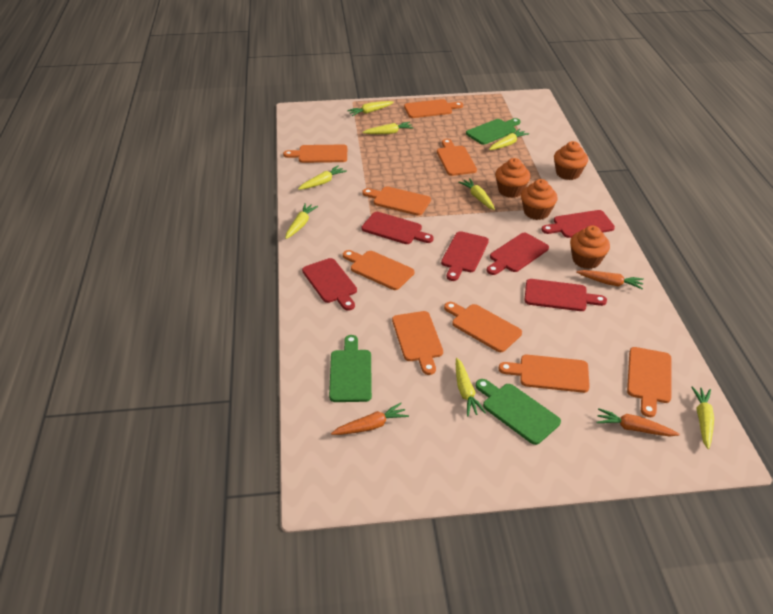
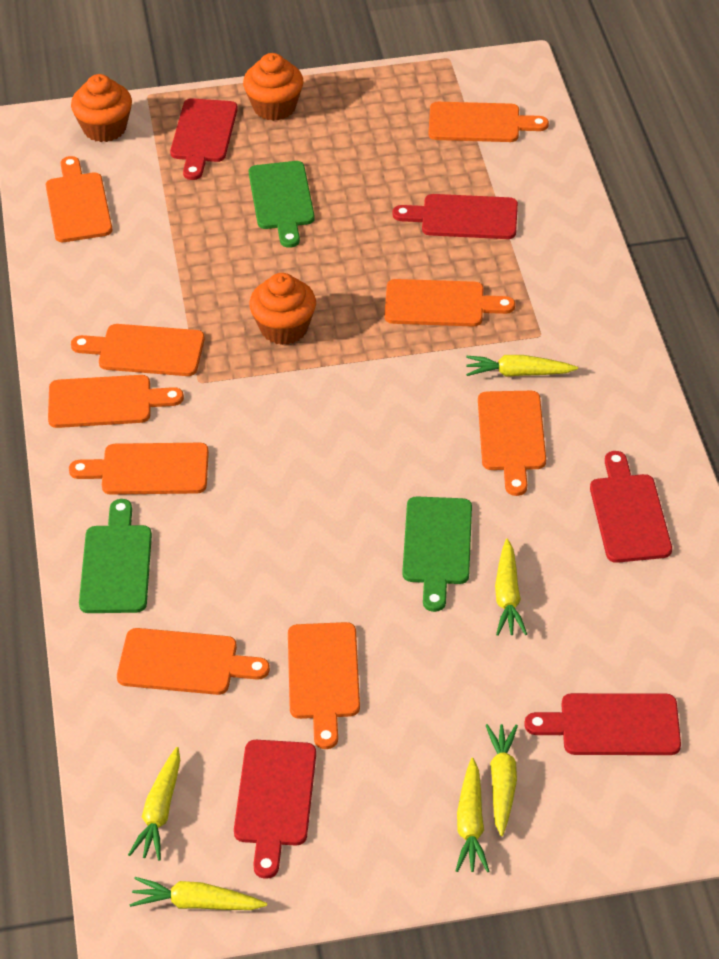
orange carrot: 3 -> 0
orange cupcake: 4 -> 3
red cutting board: 6 -> 5
yellow carrot: 8 -> 6

